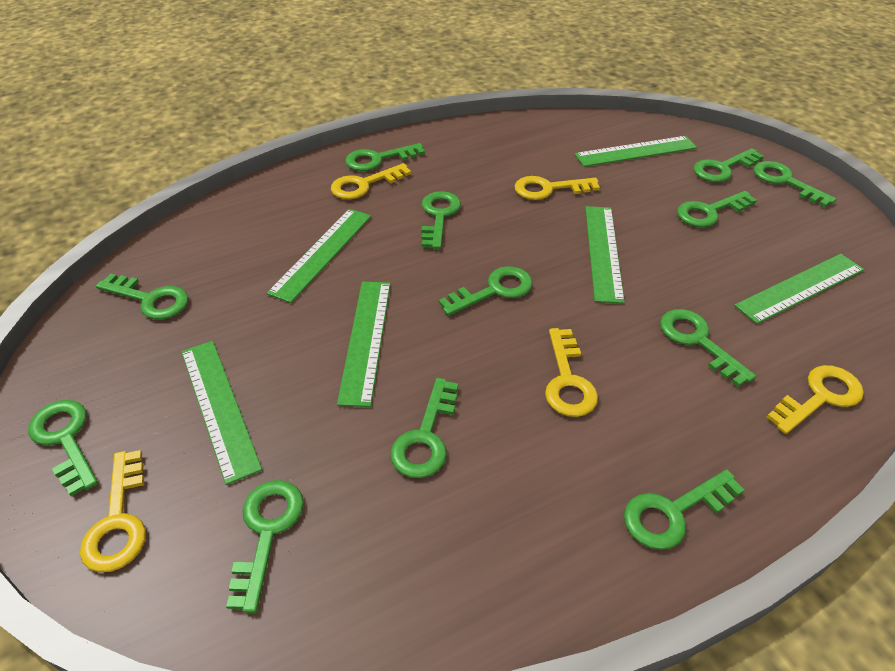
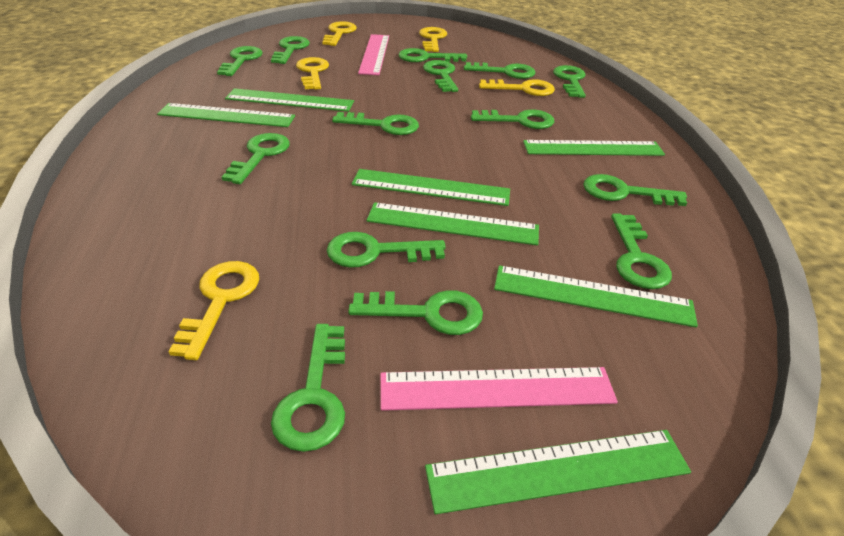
green key: 12 -> 14
green ruler: 6 -> 7
pink ruler: 0 -> 2

